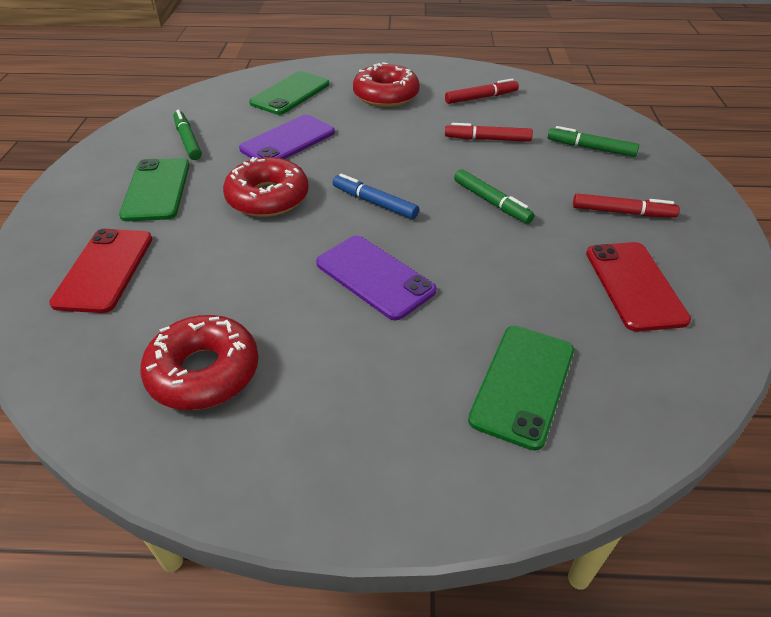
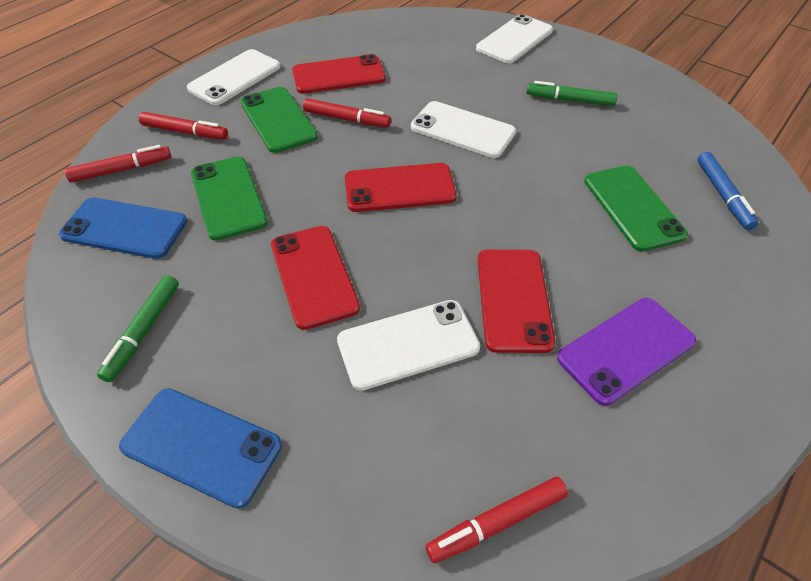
blue phone: 0 -> 2
green marker: 3 -> 2
purple phone: 2 -> 1
red donut: 3 -> 0
red marker: 3 -> 4
red phone: 2 -> 4
white phone: 0 -> 4

